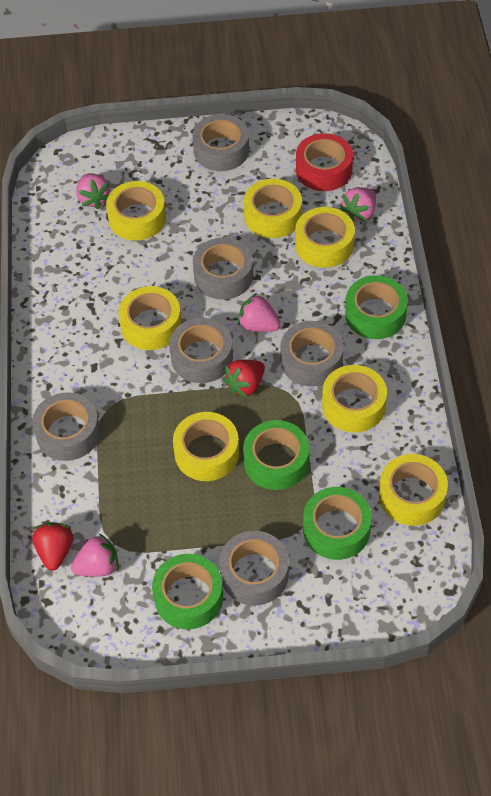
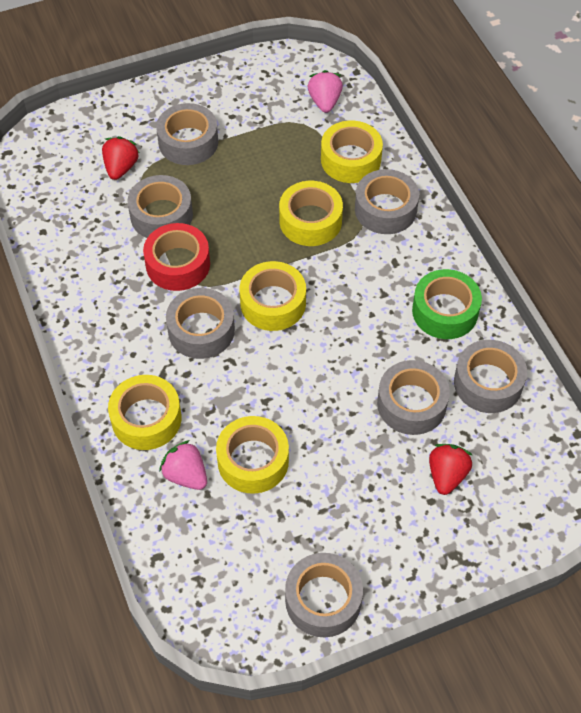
green tape: 4 -> 1
grey tape: 6 -> 7
pink strawberry: 4 -> 2
yellow tape: 7 -> 5

